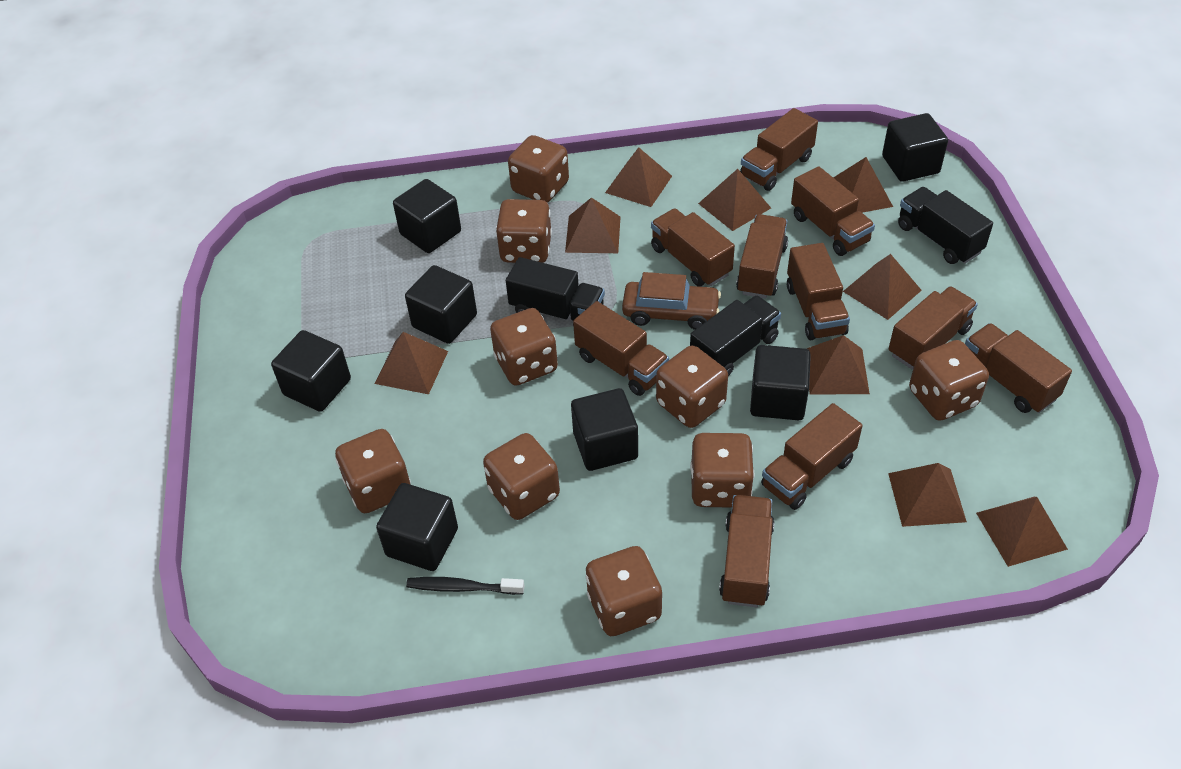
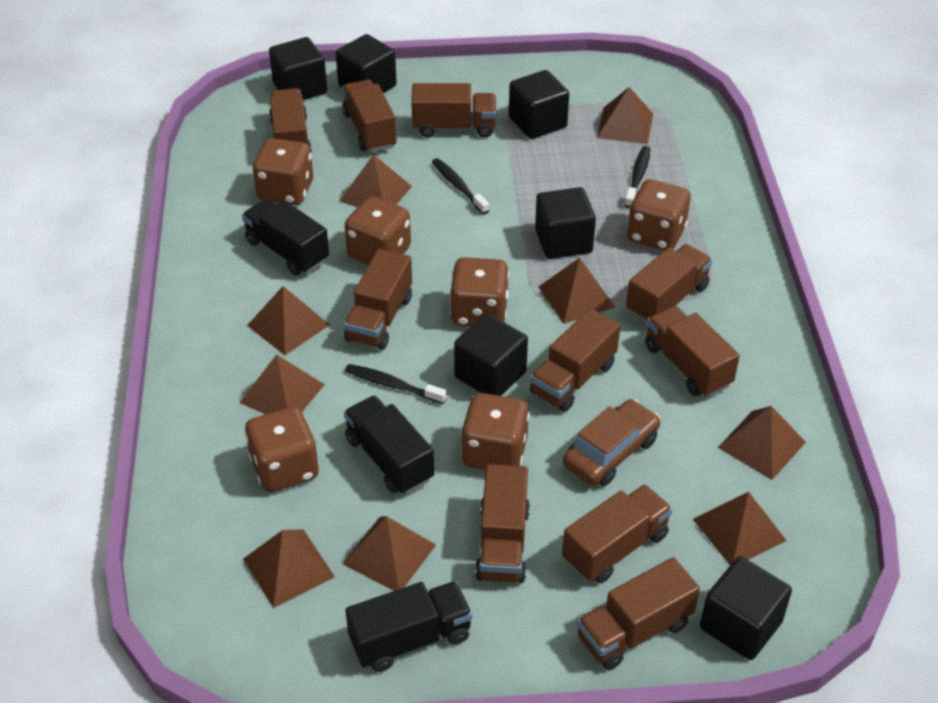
black cube: 7 -> 6
black toothbrush: 1 -> 3
brown dice: 9 -> 6

